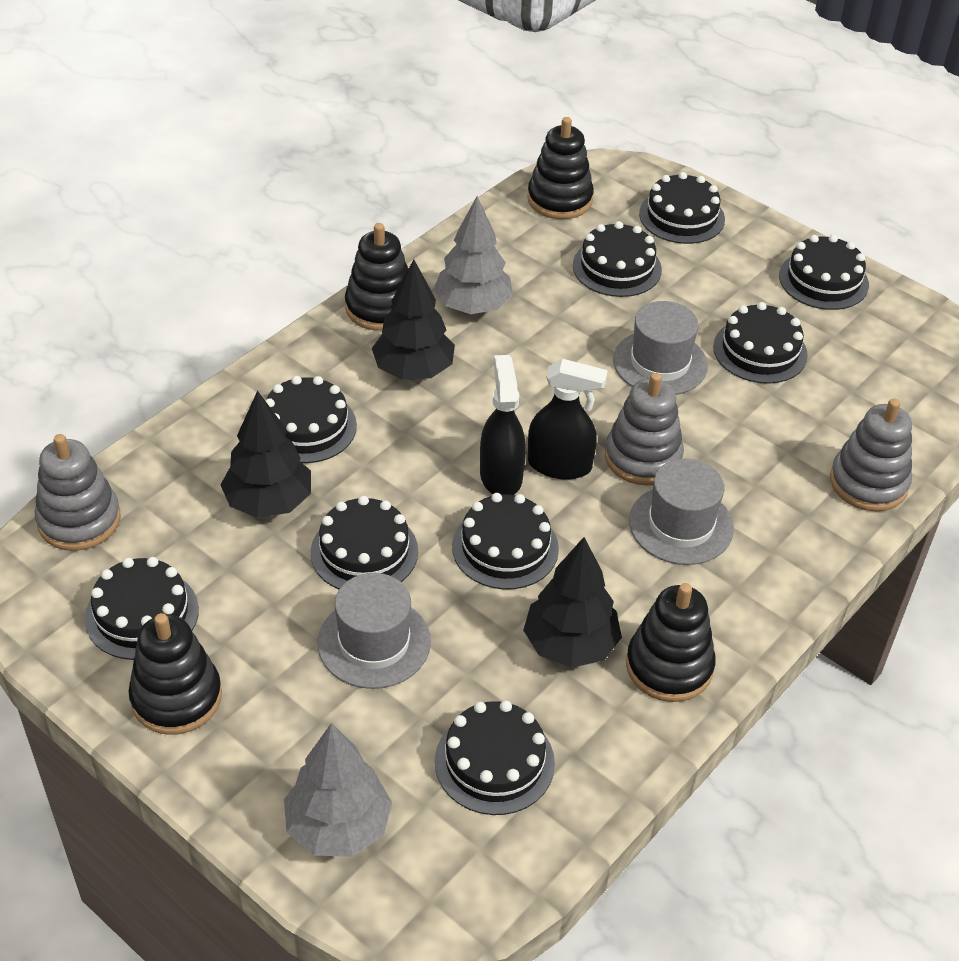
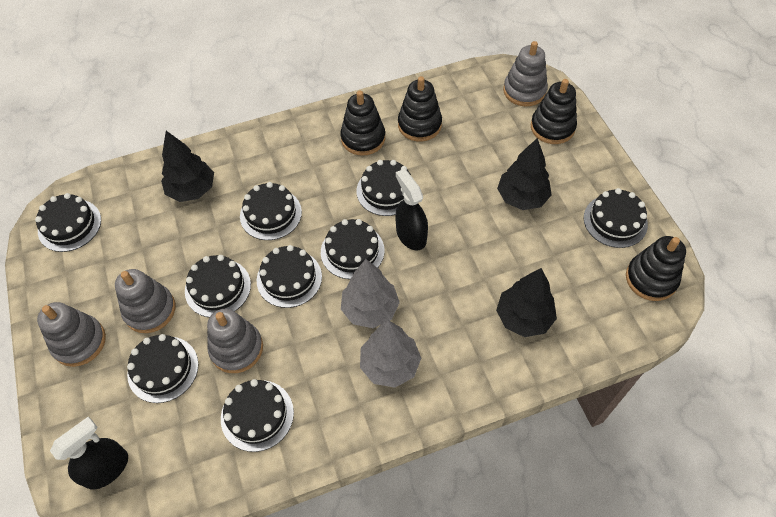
grey hat: 3 -> 0
grey stacking toy: 3 -> 4

